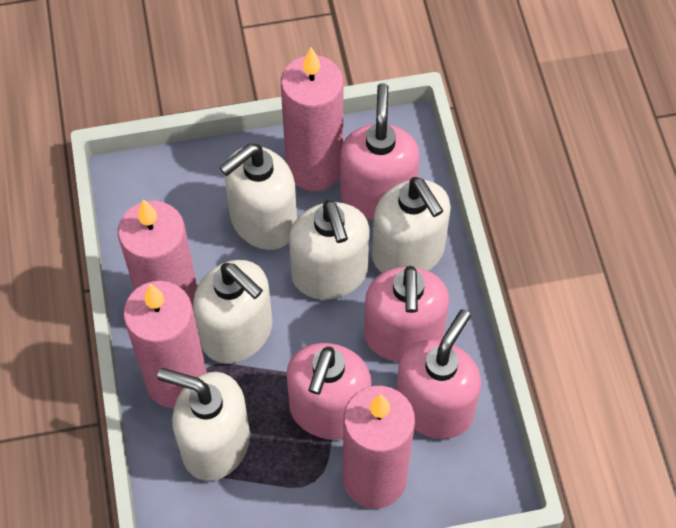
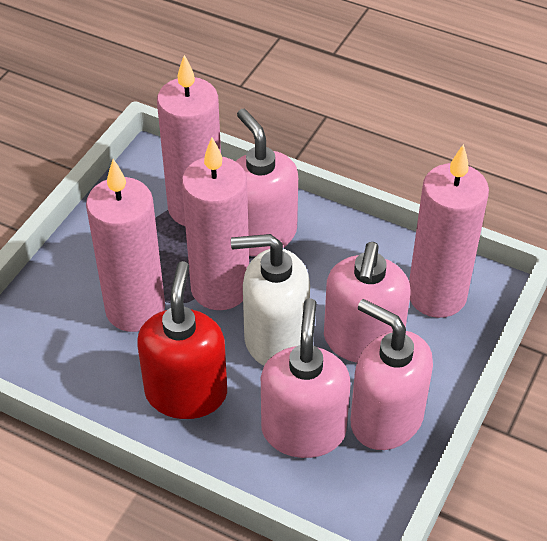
red soap dispenser: 0 -> 1
white soap dispenser: 5 -> 1

